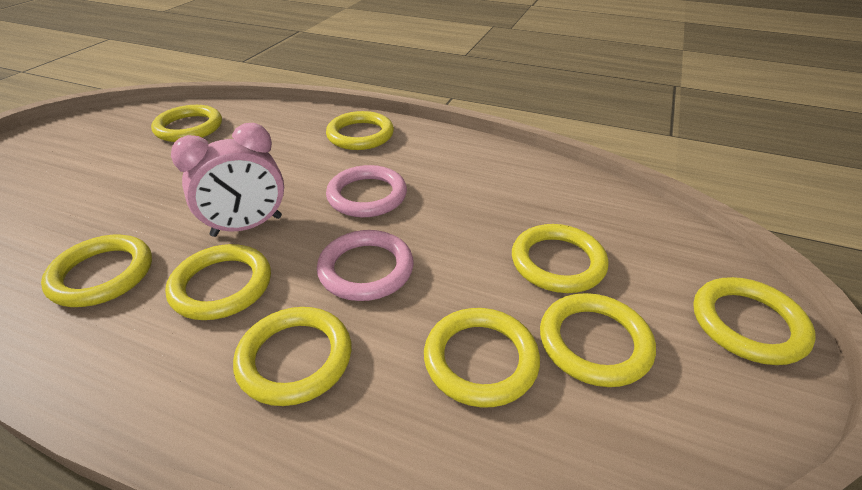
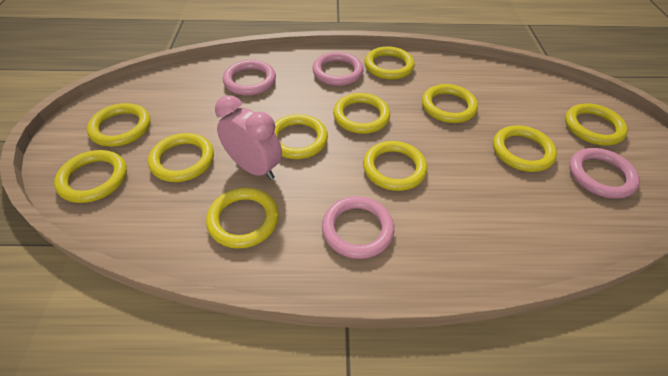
pink ring: 2 -> 4
yellow ring: 9 -> 11

